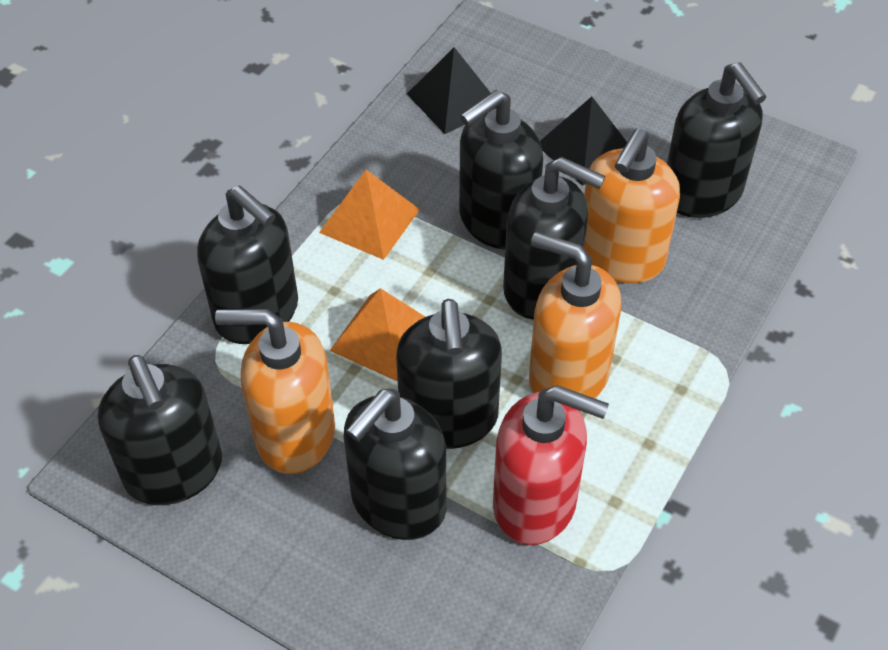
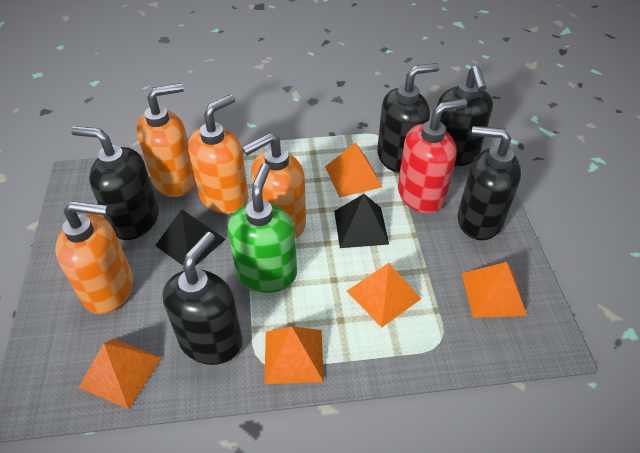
black soap dispenser: 7 -> 5
green soap dispenser: 0 -> 1
orange pyramid: 2 -> 5
orange soap dispenser: 3 -> 4

